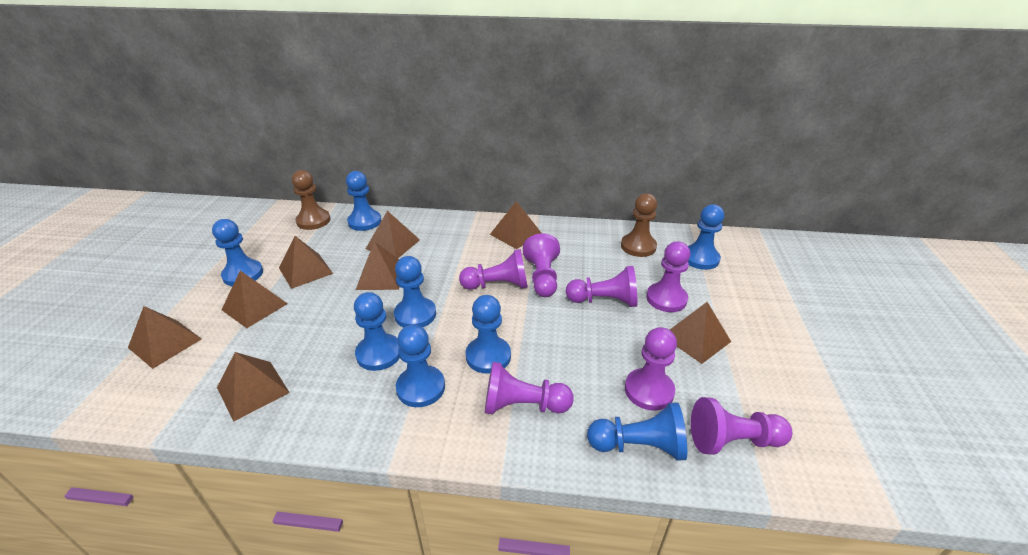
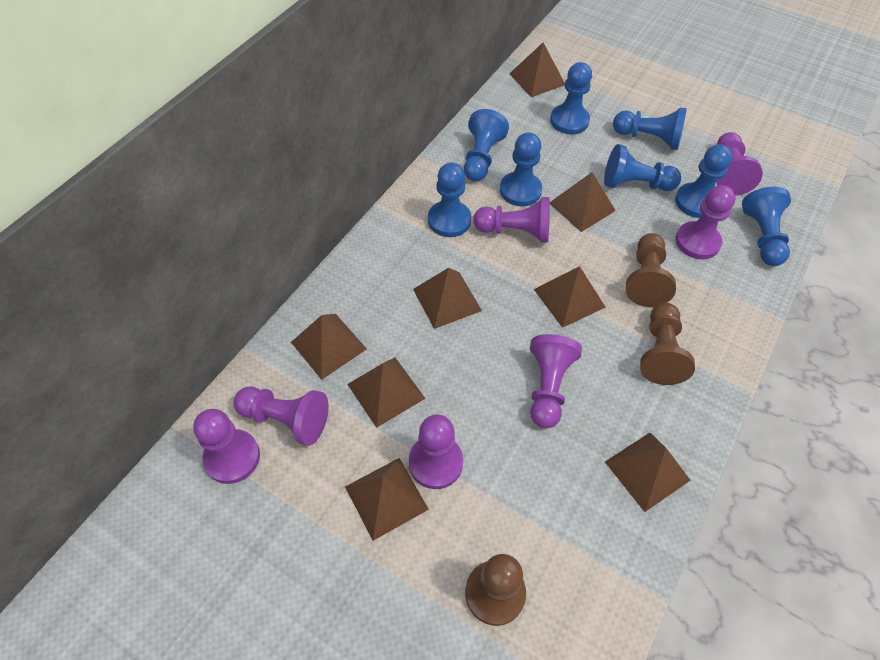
brown pawn: 2 -> 3

